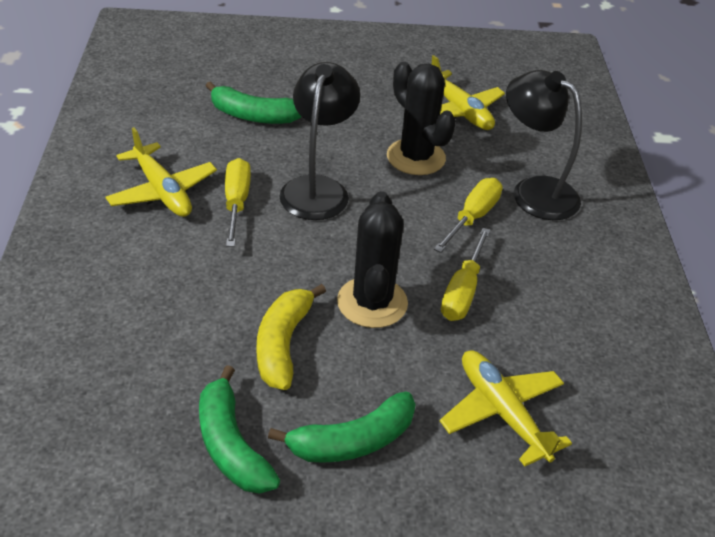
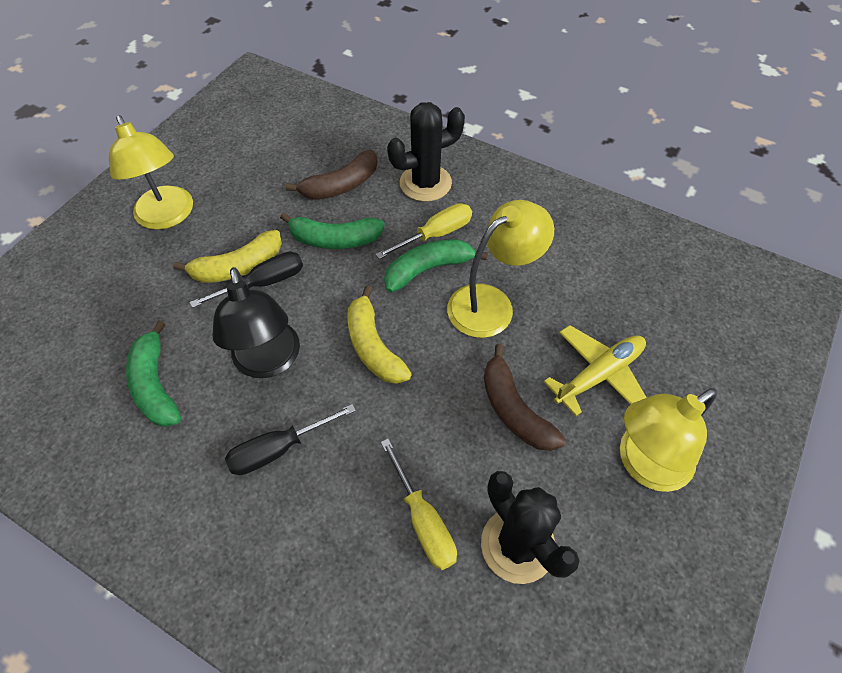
black lamp: 2 -> 1
black screwdriver: 0 -> 2
brown banana: 0 -> 2
yellow banana: 1 -> 2
yellow lamp: 0 -> 3
yellow plane: 3 -> 1
yellow screwdriver: 3 -> 2

